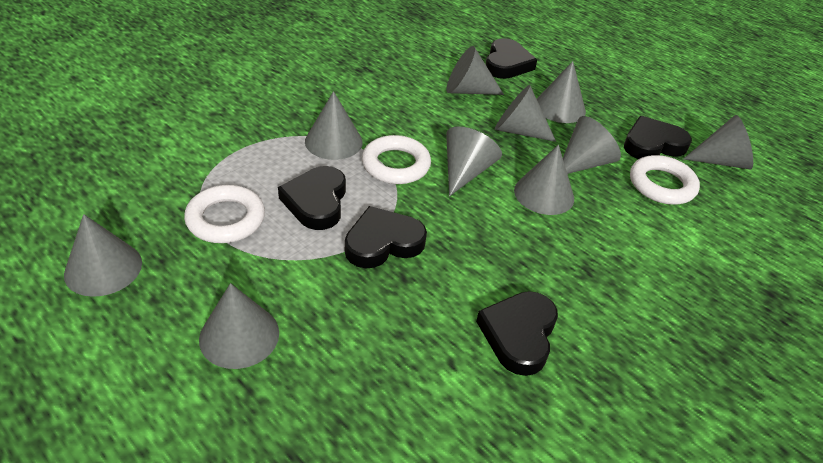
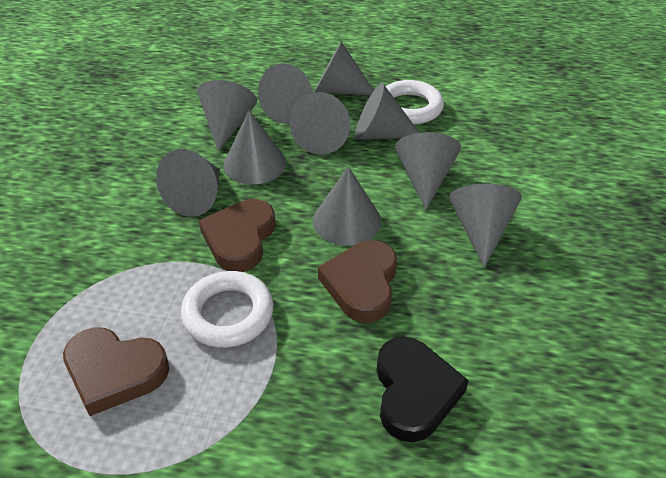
black heart: 5 -> 1
brown heart: 0 -> 3
white ring: 3 -> 2

